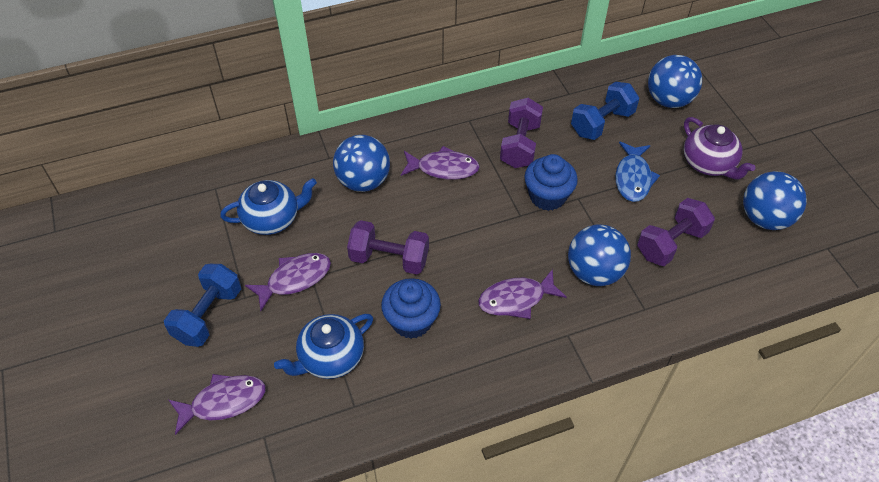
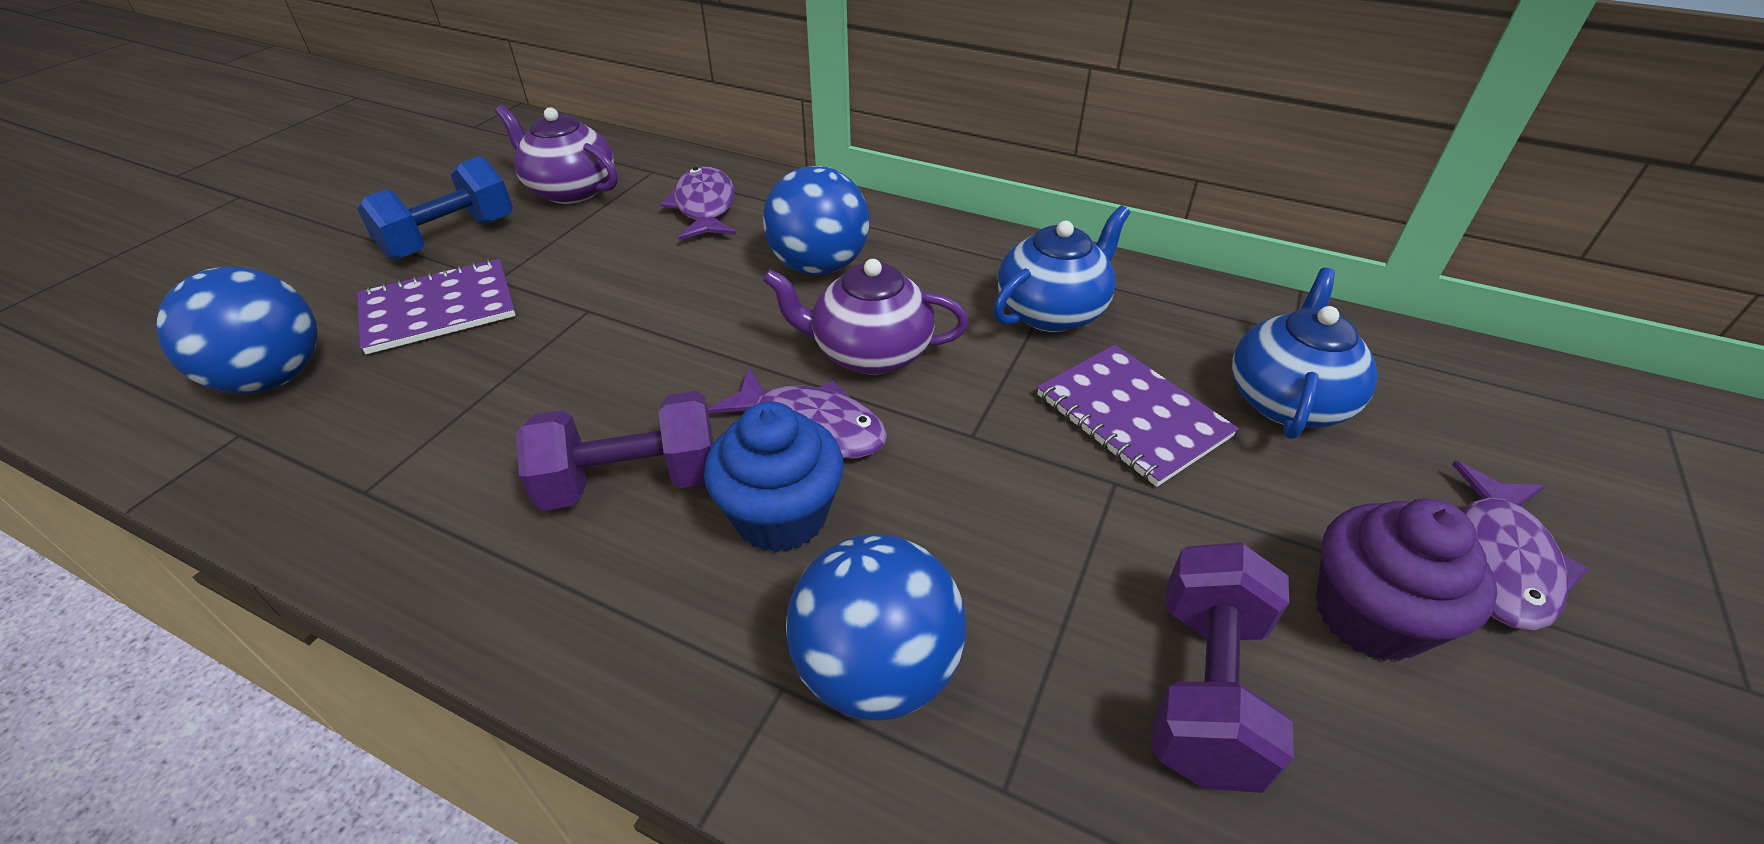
blue ball: 4 -> 3
blue cupcake: 2 -> 1
blue dumbbell: 2 -> 1
blue fish: 1 -> 0
purple cupcake: 0 -> 1
purple dumbbell: 3 -> 2
purple fish: 4 -> 3
purple notebook: 0 -> 2
purple teapot: 1 -> 2

